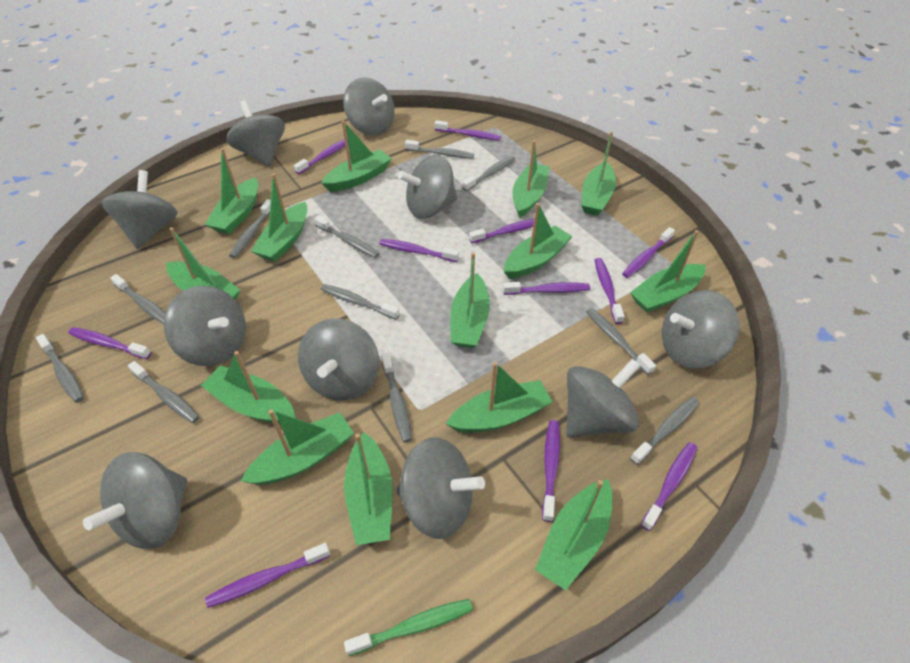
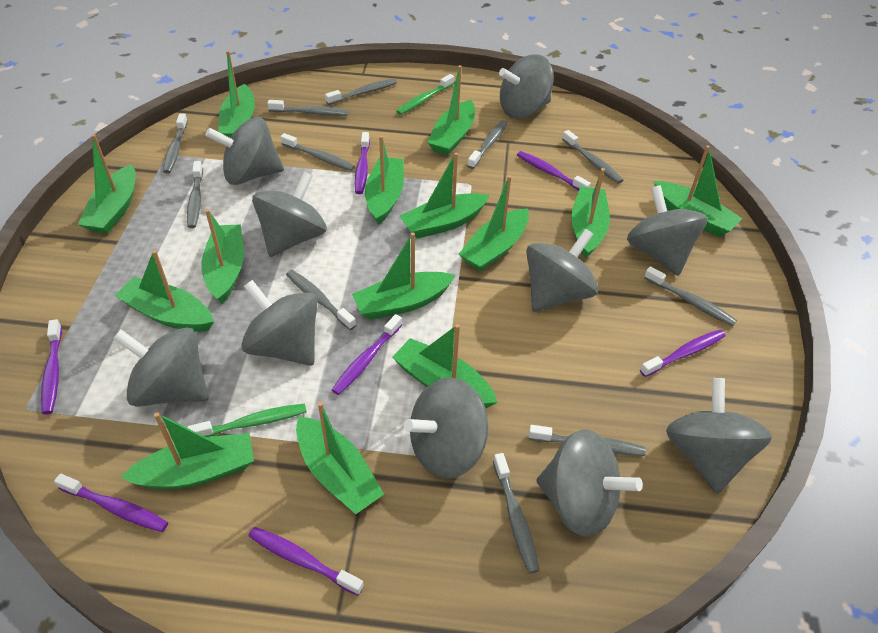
green toothbrush: 1 -> 2
purple toothbrush: 11 -> 7

